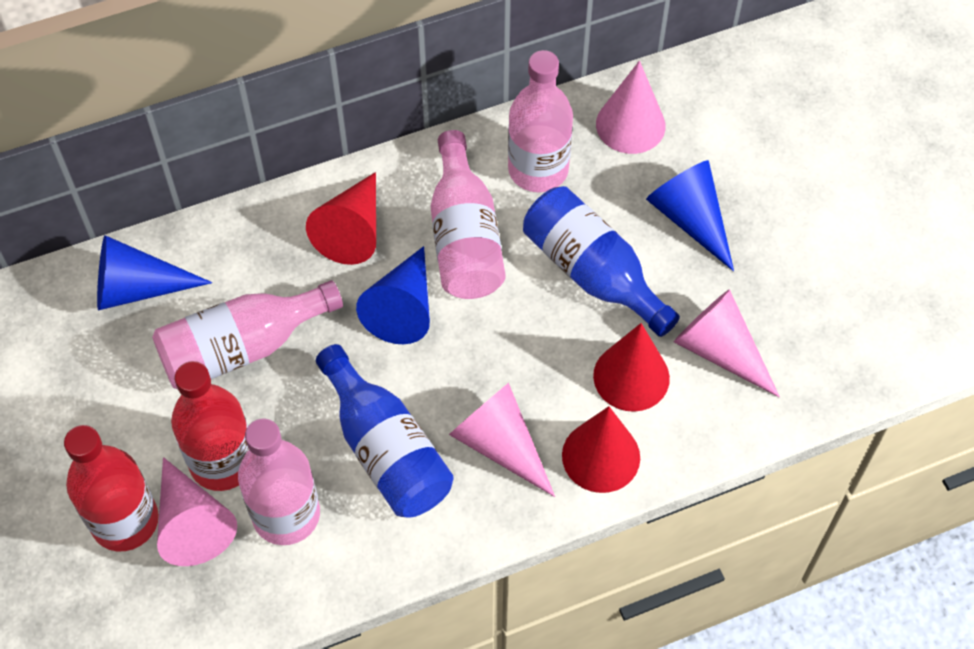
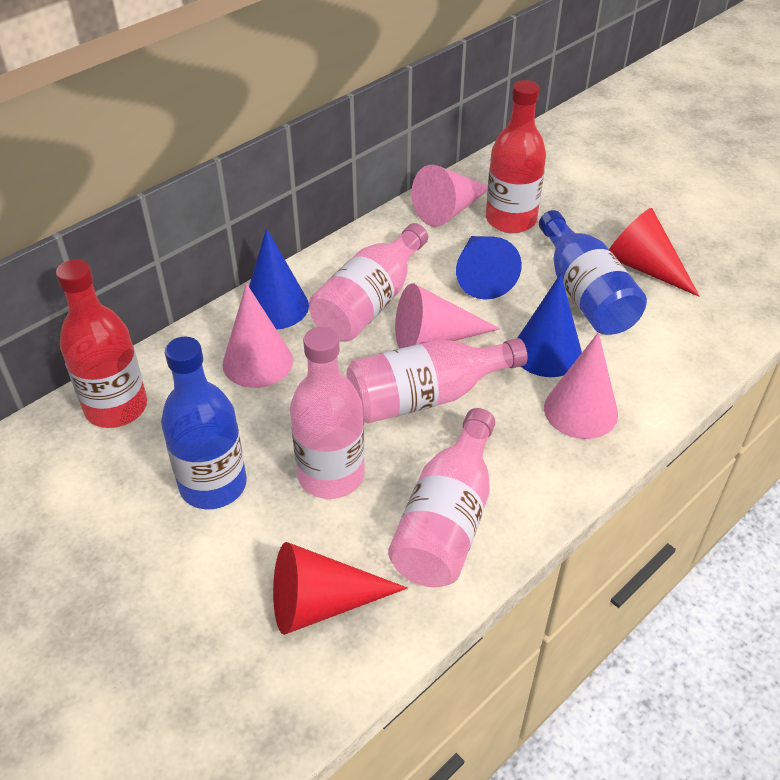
red cone: 3 -> 2

